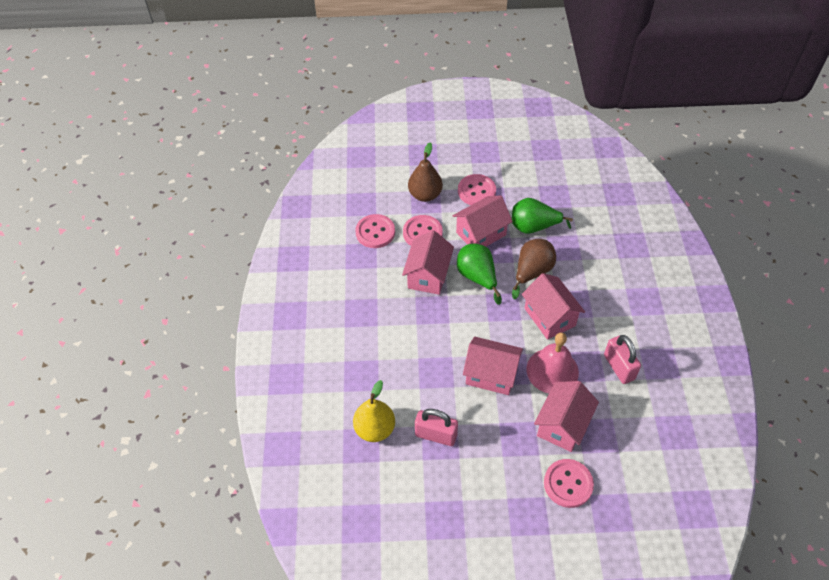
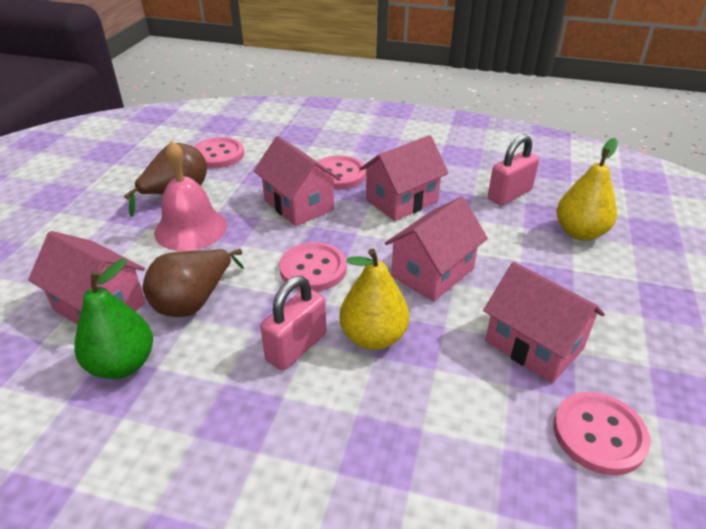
green pear: 2 -> 1
yellow pear: 1 -> 2

